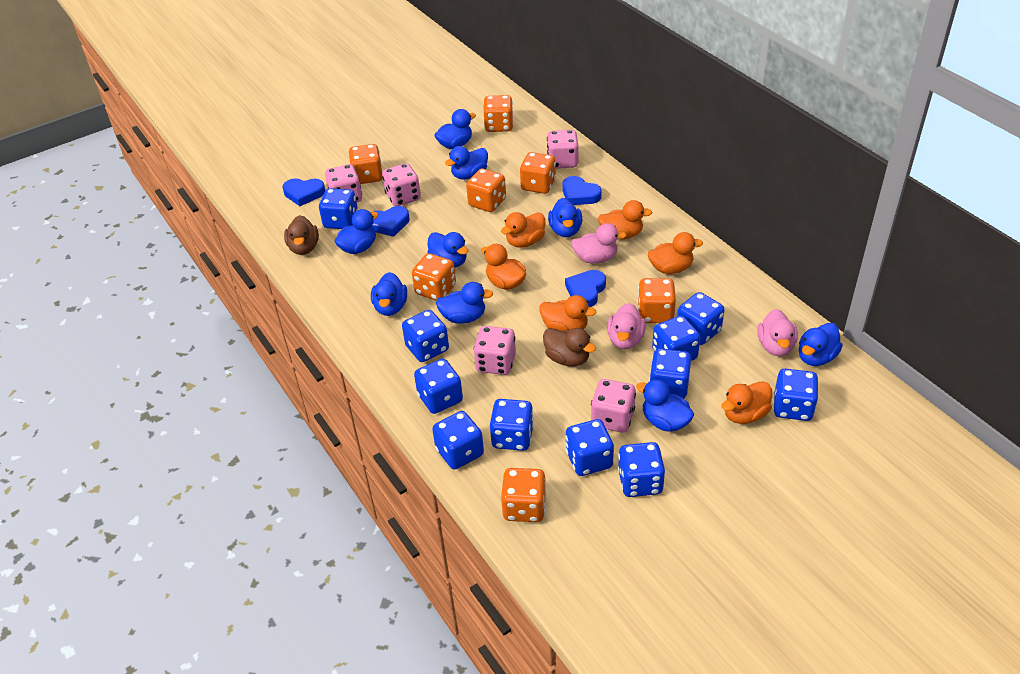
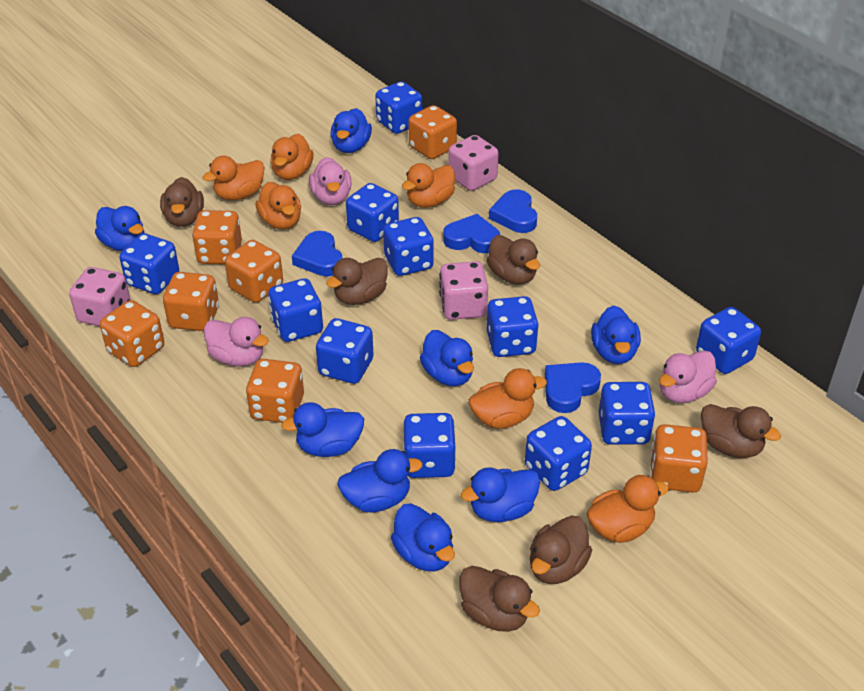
blue duck: 9 -> 8
brown duck: 2 -> 6
pink dice: 5 -> 3

